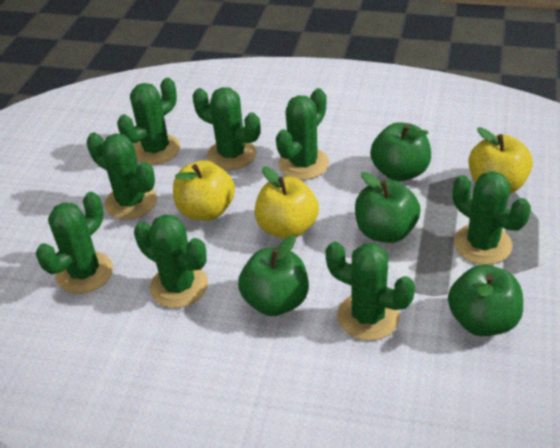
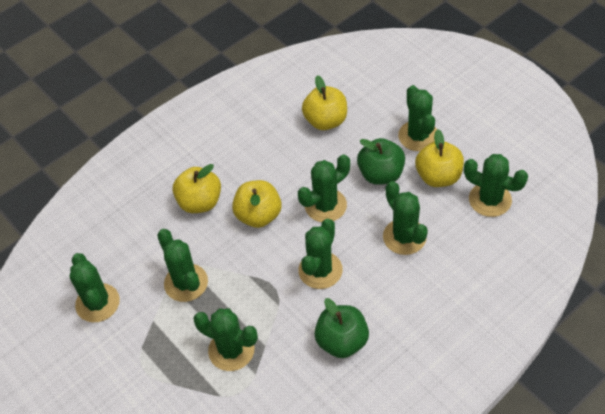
green apple: 4 -> 2
yellow apple: 3 -> 4

